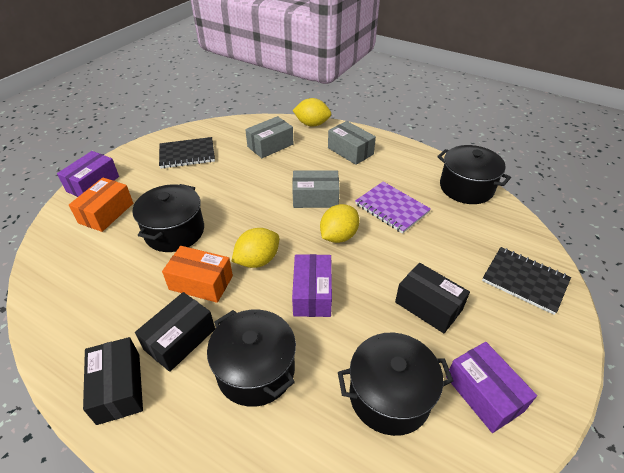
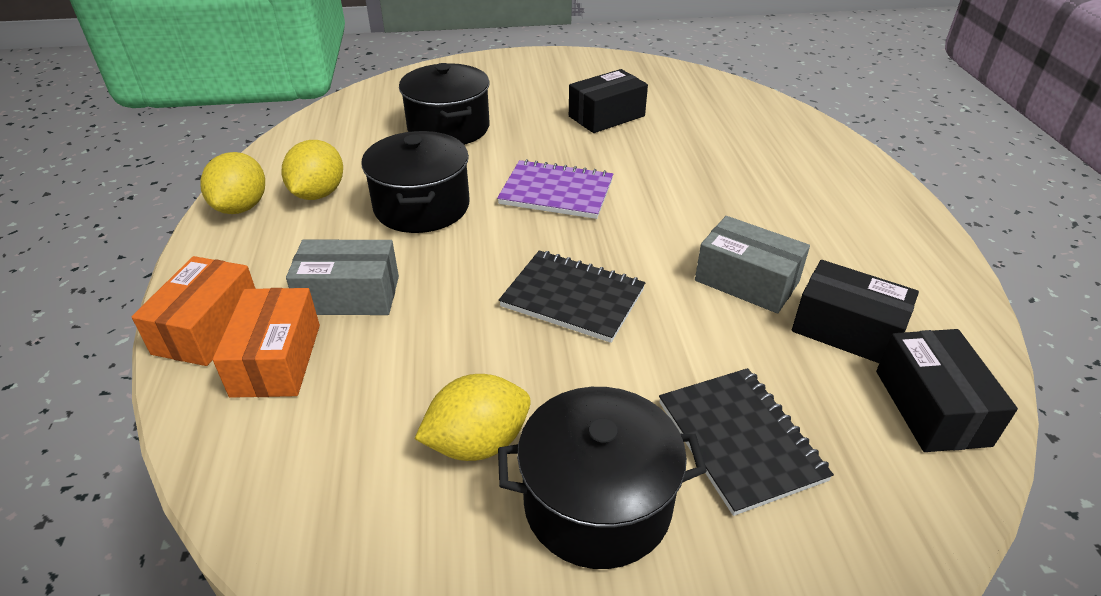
black pot: 4 -> 3
grey box: 3 -> 2
purple box: 3 -> 0

